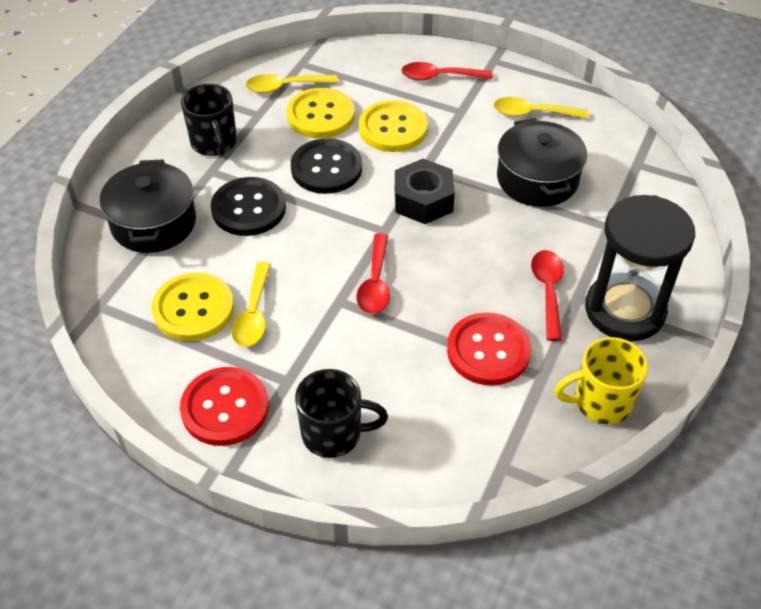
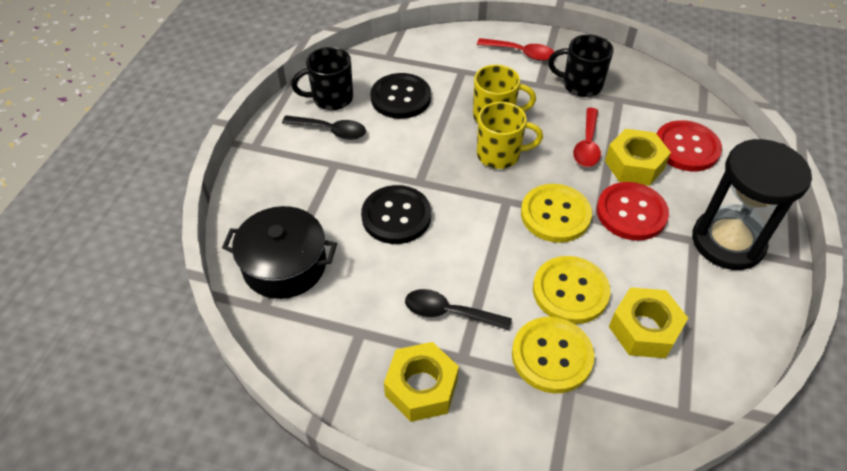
black nut: 1 -> 0
black pot: 2 -> 1
black spoon: 0 -> 2
red spoon: 3 -> 2
yellow mug: 1 -> 2
yellow nut: 0 -> 3
yellow spoon: 3 -> 0

